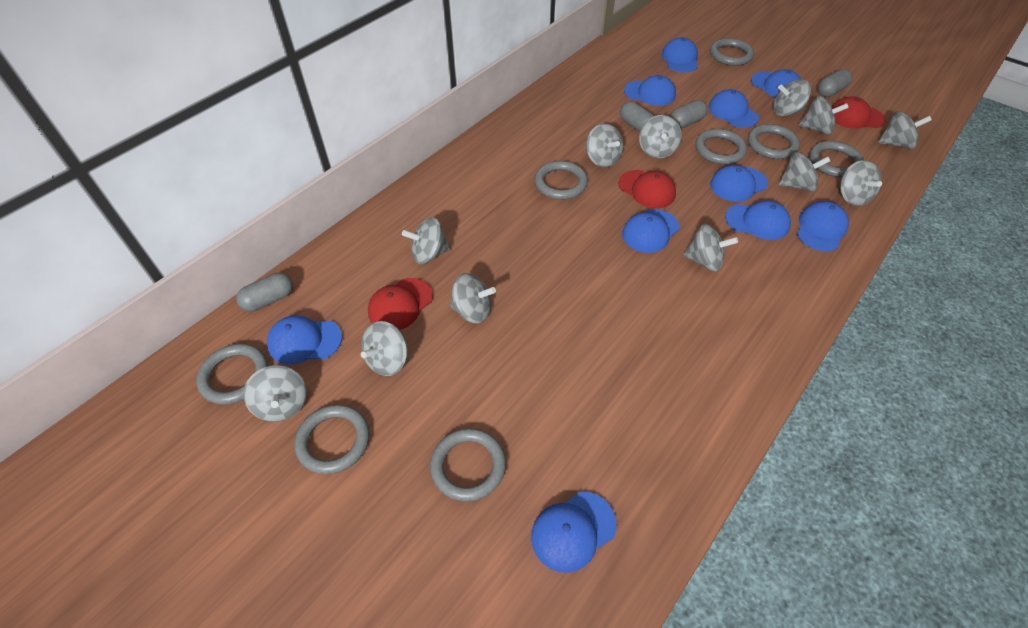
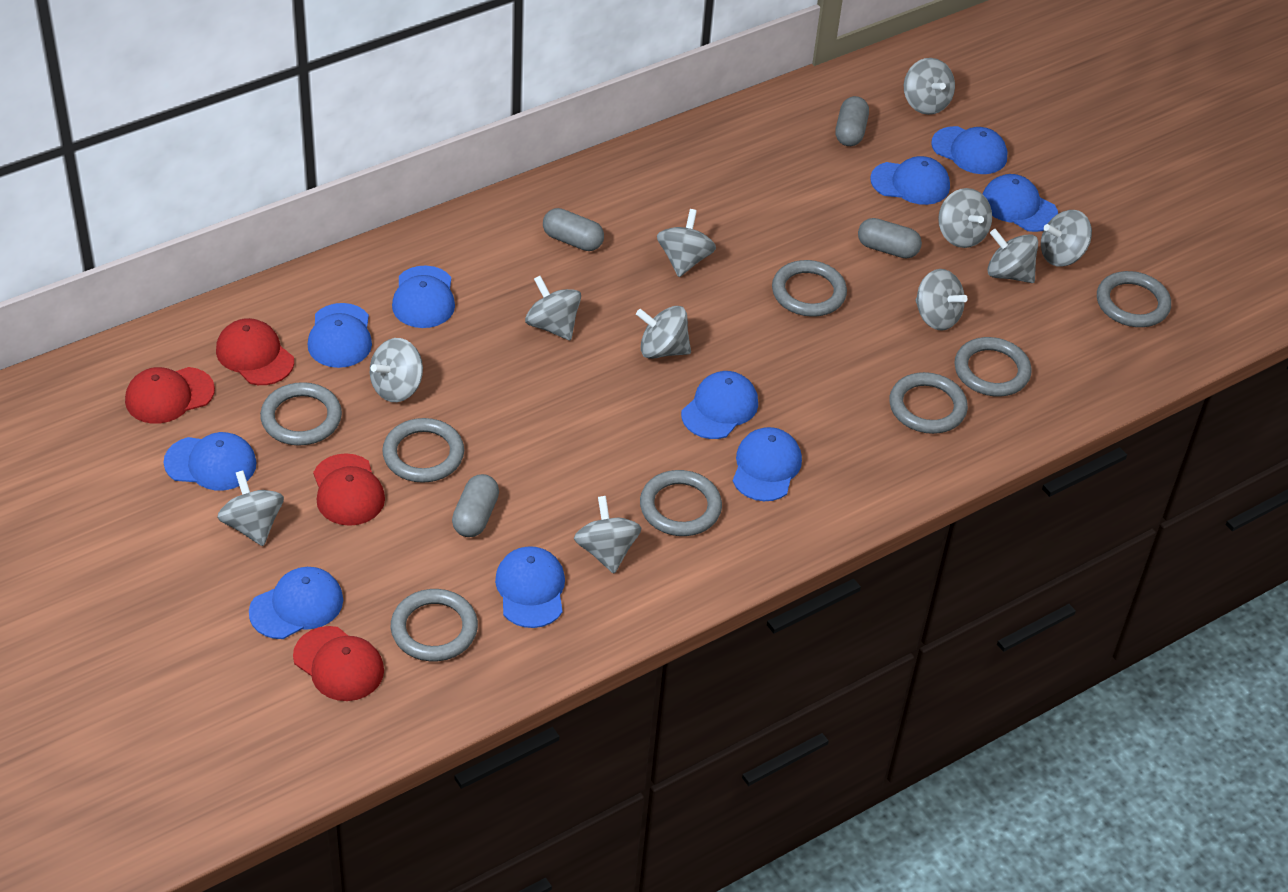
grey spinning top: 12 -> 11
red cap: 3 -> 4

